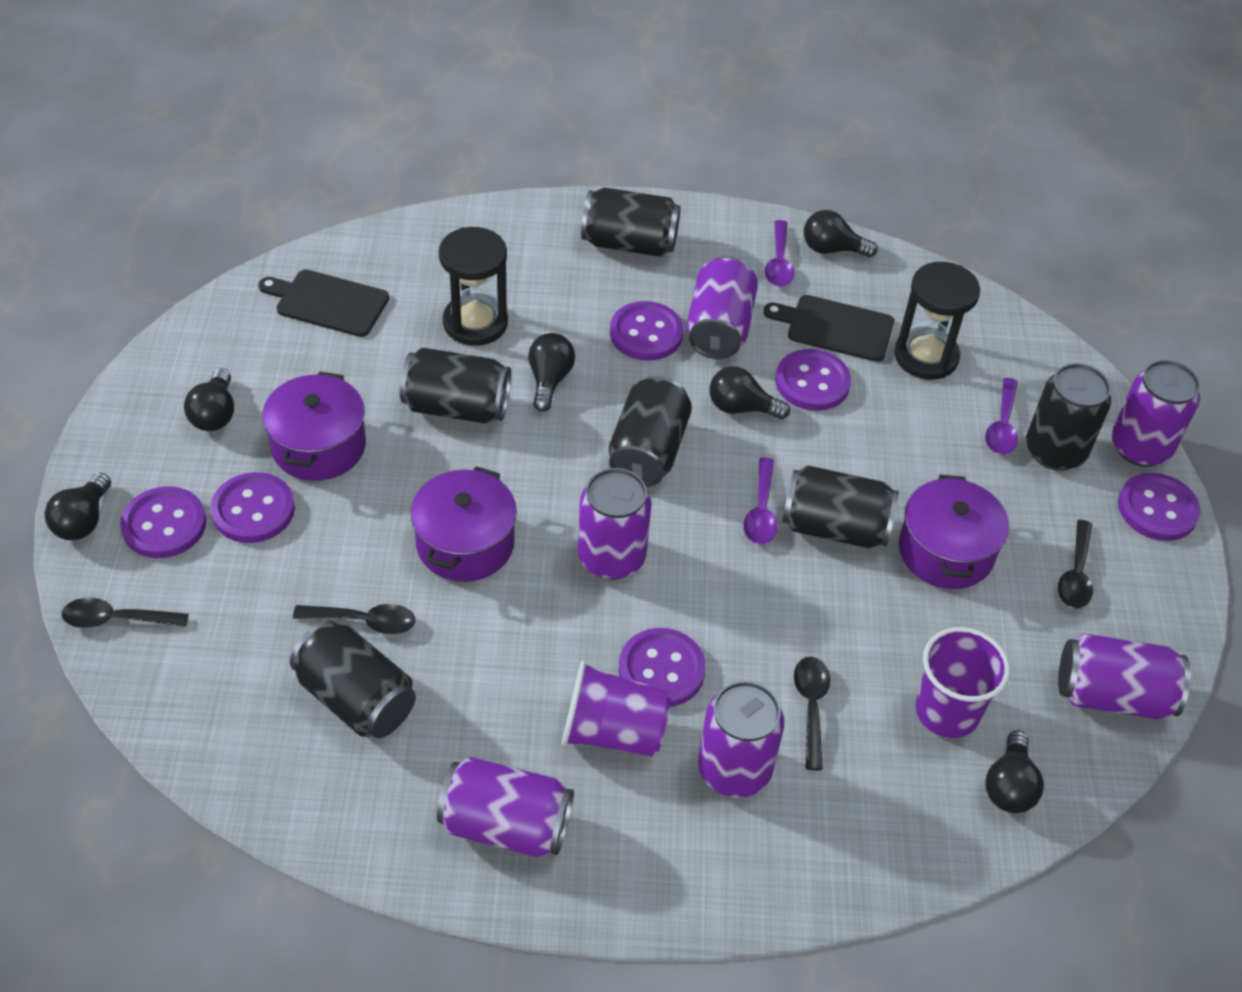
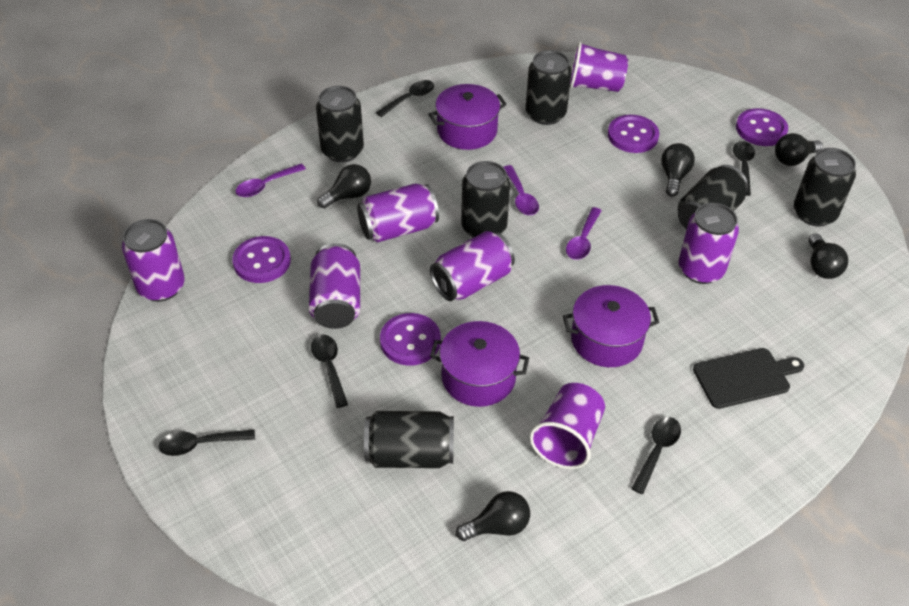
black cutting board: 2 -> 1
black hourglass: 2 -> 0
black light bulb: 6 -> 5
black spoon: 4 -> 5
purple button: 6 -> 4
purple can: 6 -> 5

